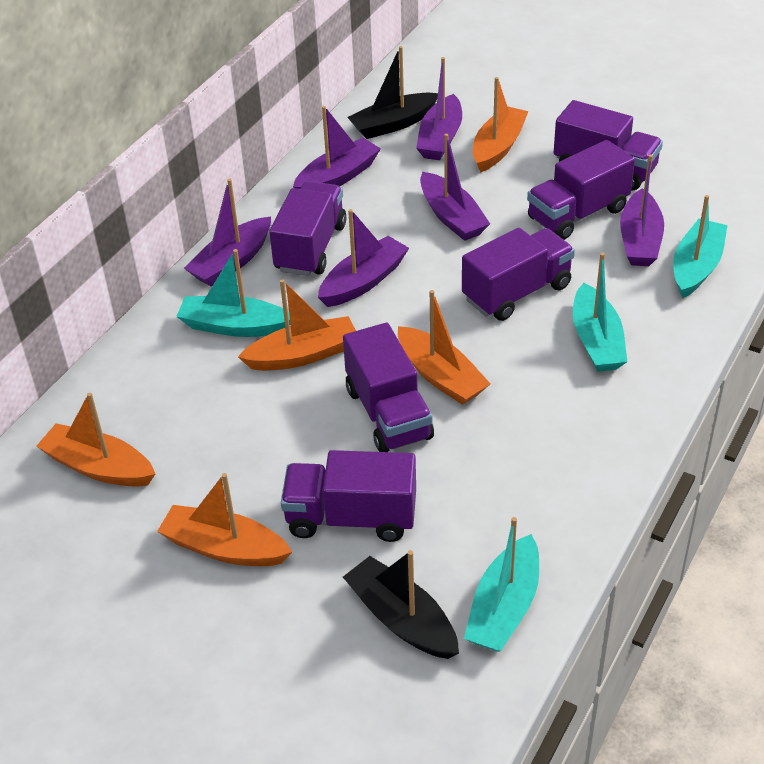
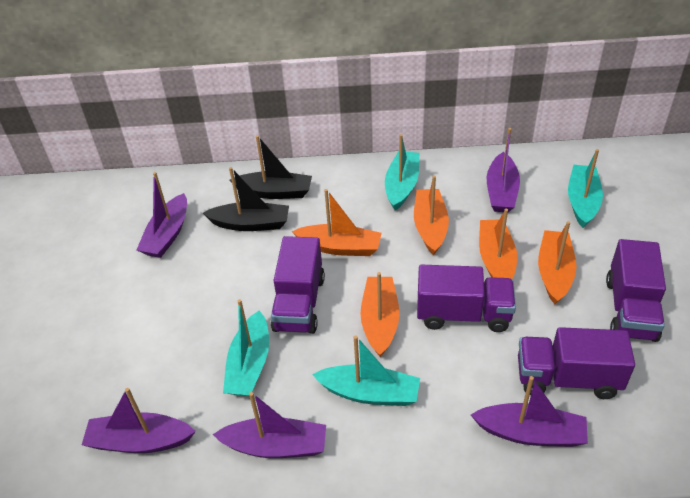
purple boat: 6 -> 5
purple truck: 6 -> 4

